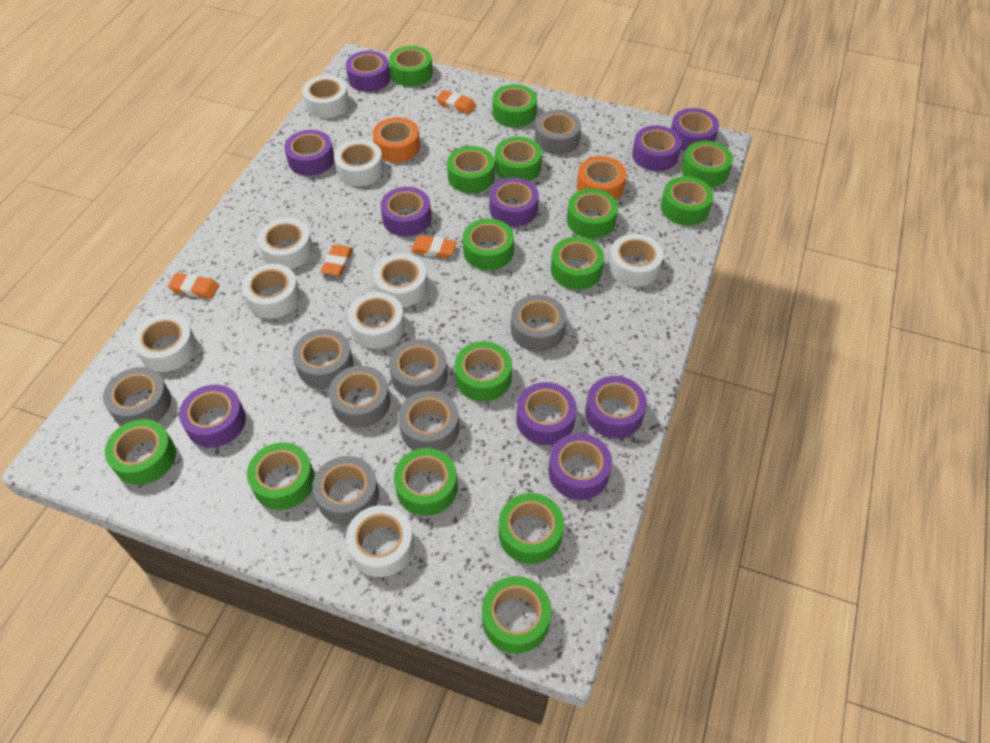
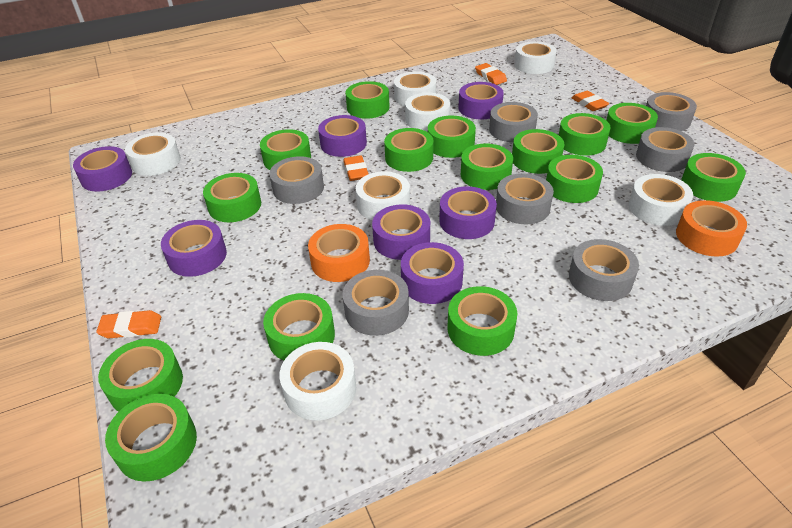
grey tape: 8 -> 7
purple tape: 10 -> 7
white tape: 9 -> 7

